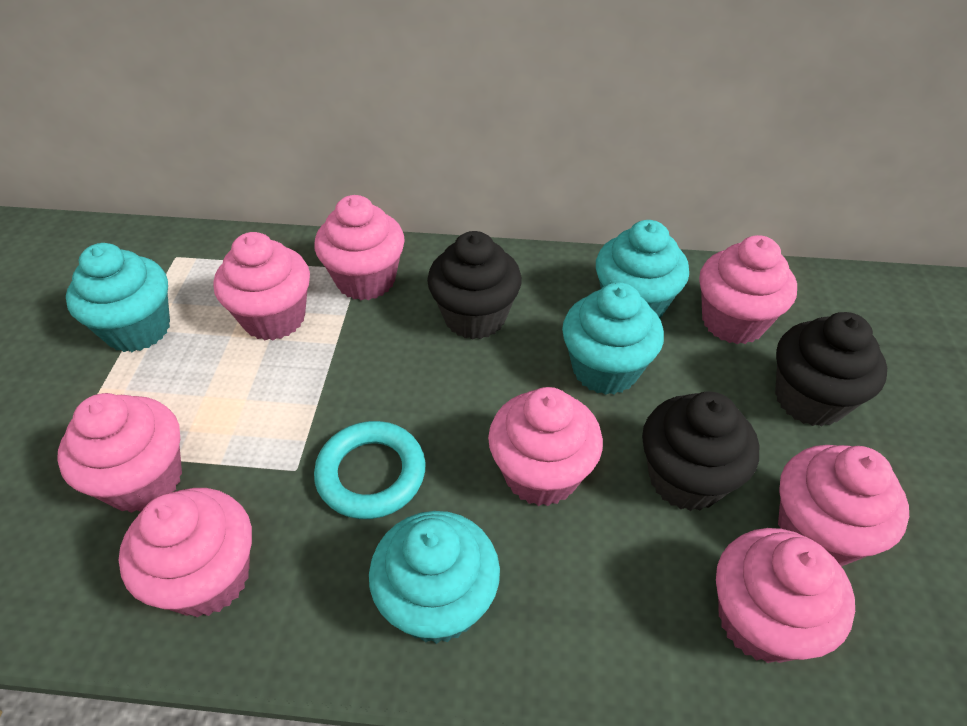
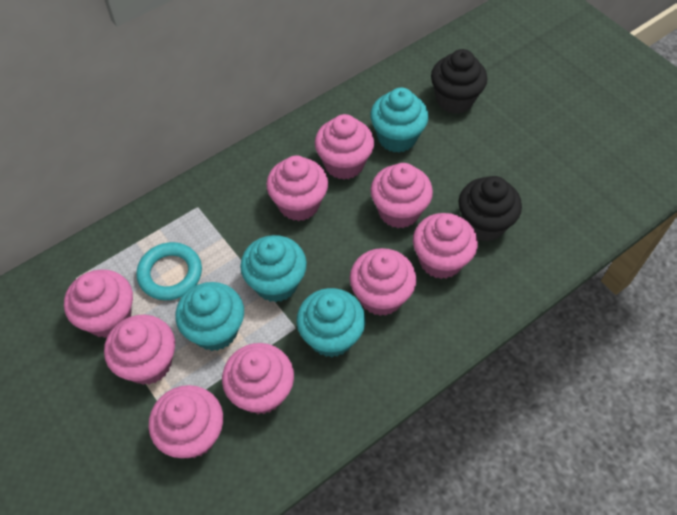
black cupcake: 3 -> 2
pink cupcake: 8 -> 9

